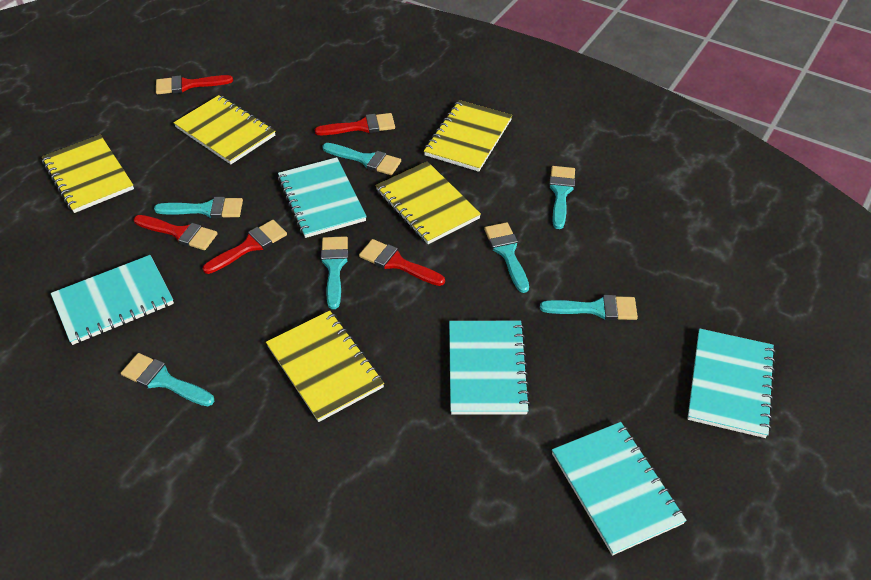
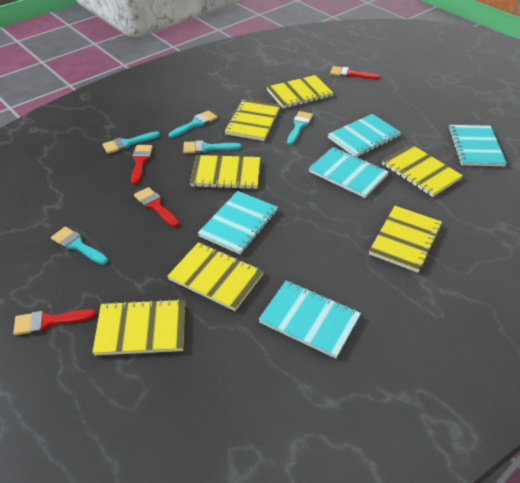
red brush: 5 -> 4
turquoise brush: 7 -> 5
yellow notebook: 5 -> 7

